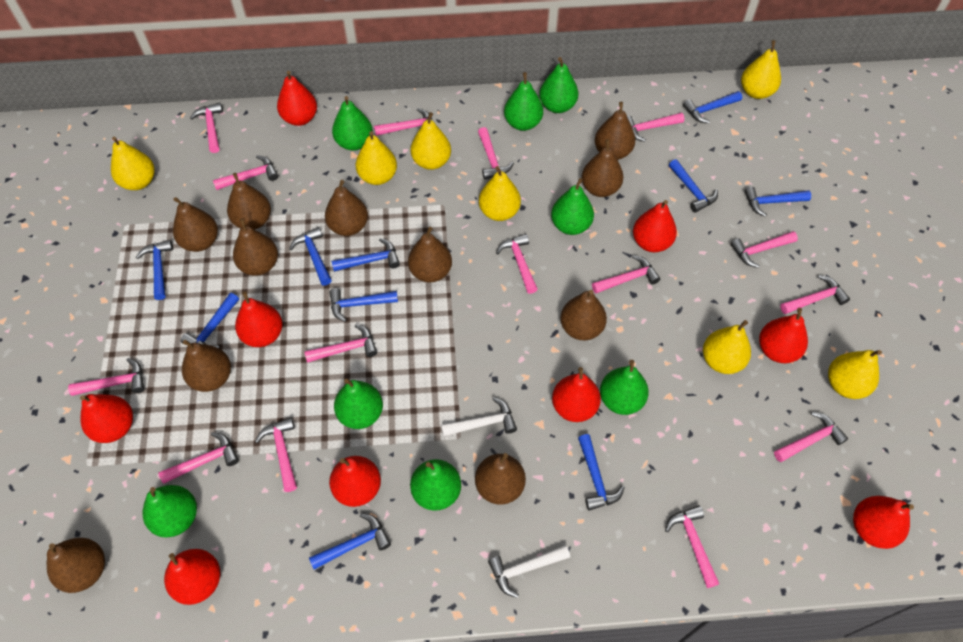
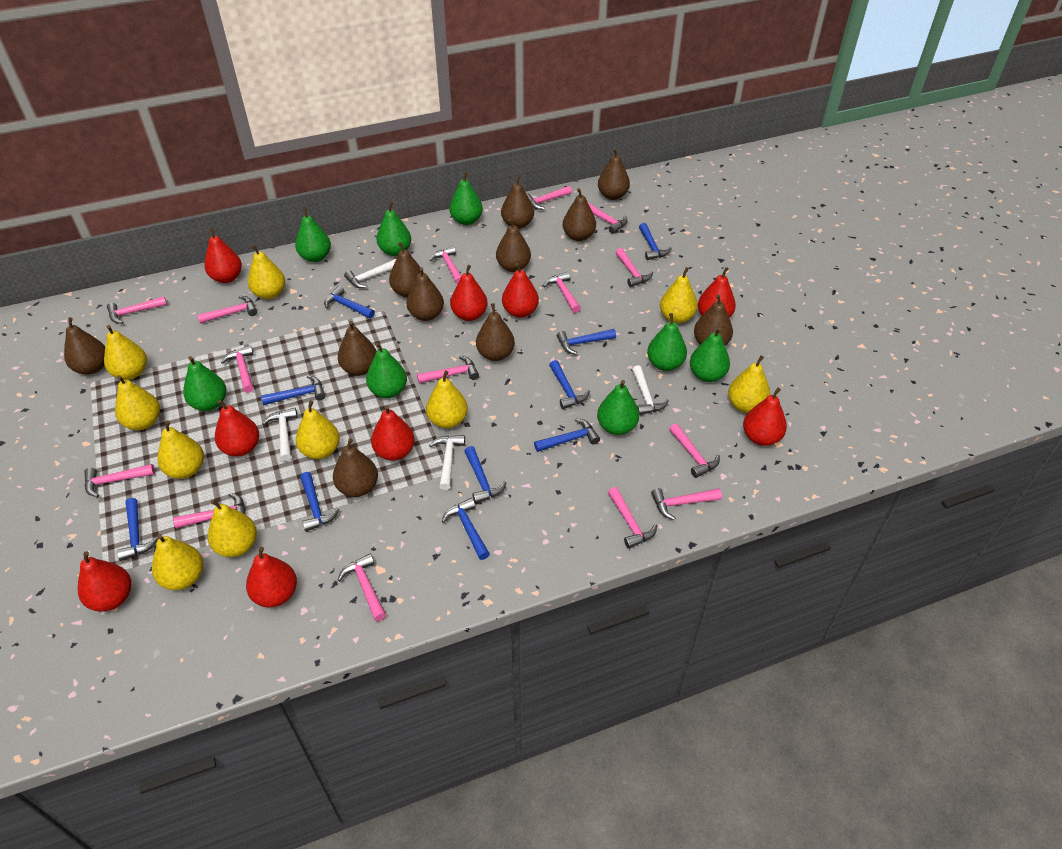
white hammer: 2 -> 4
yellow pear: 7 -> 10

